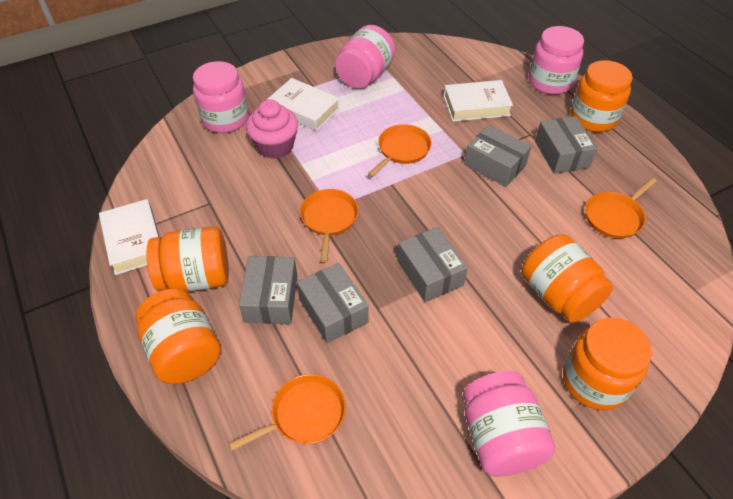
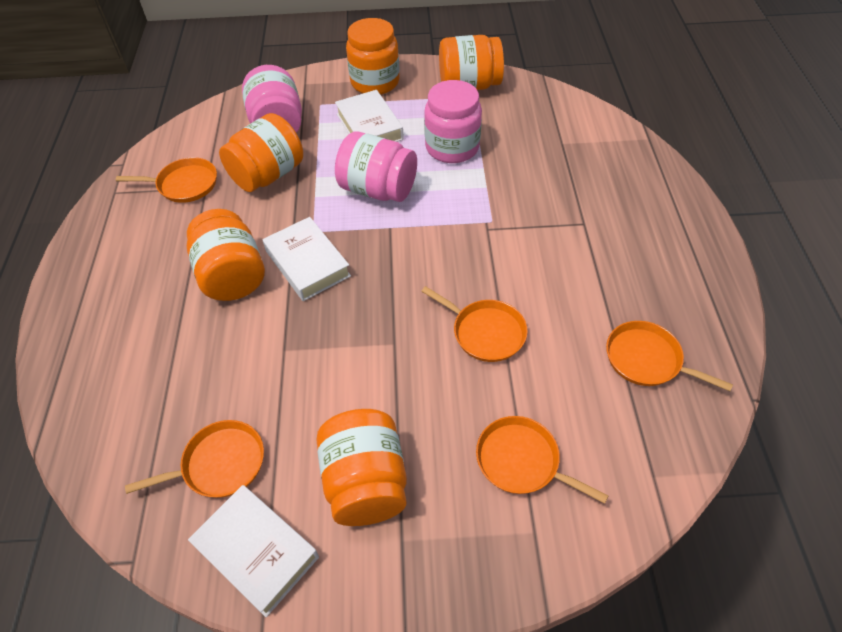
grey box: 5 -> 0
orange pan: 4 -> 5
pink cupcake: 1 -> 0
pink jar: 4 -> 3

